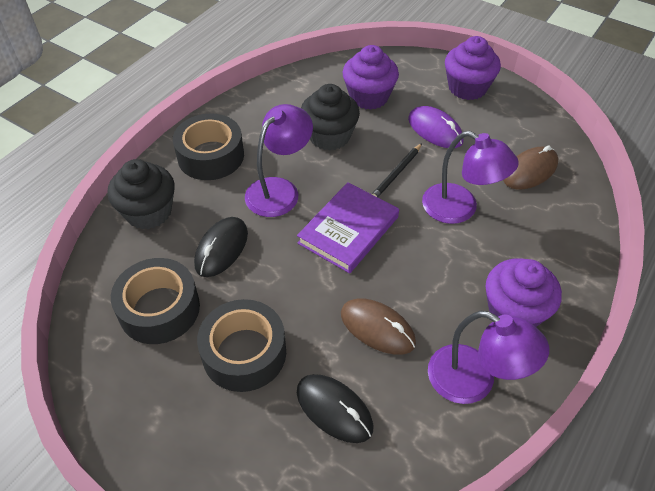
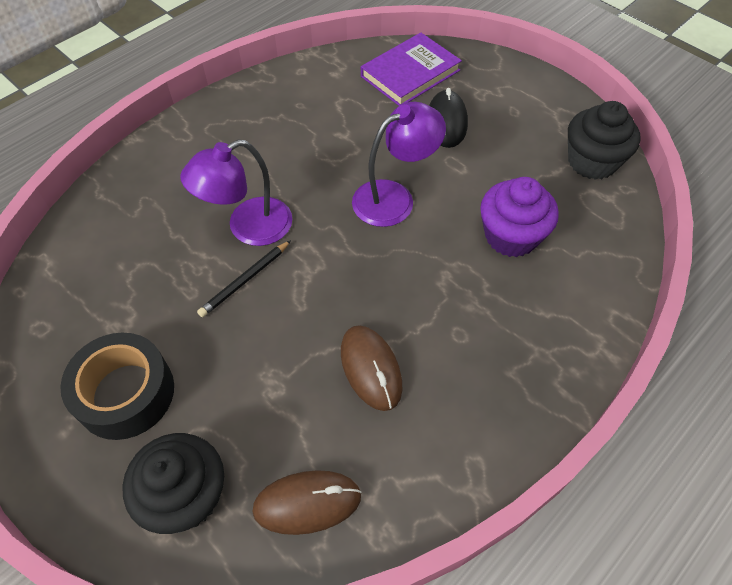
black mouse: 2 -> 1
black tape: 3 -> 1
purple cupcake: 3 -> 1
purple lamp: 3 -> 2
purple mouse: 1 -> 0

